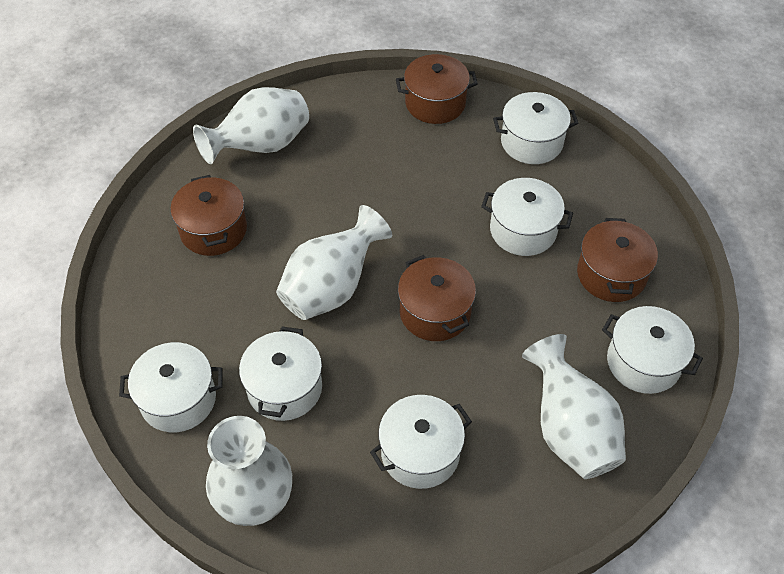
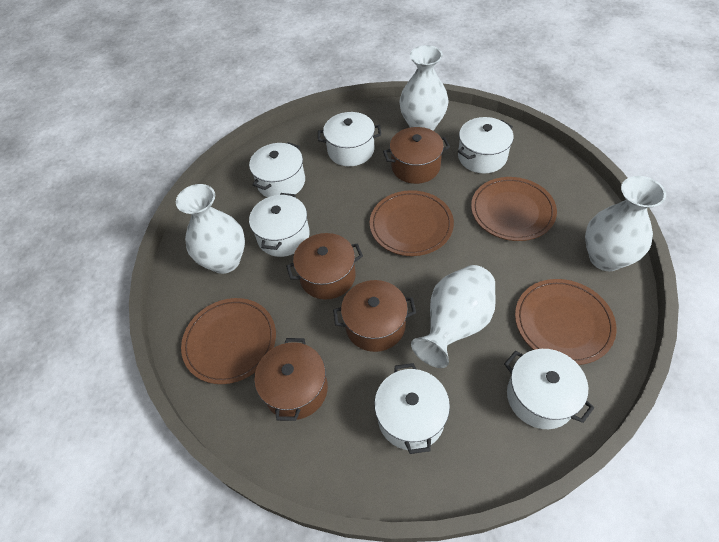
brown plate: 0 -> 4

